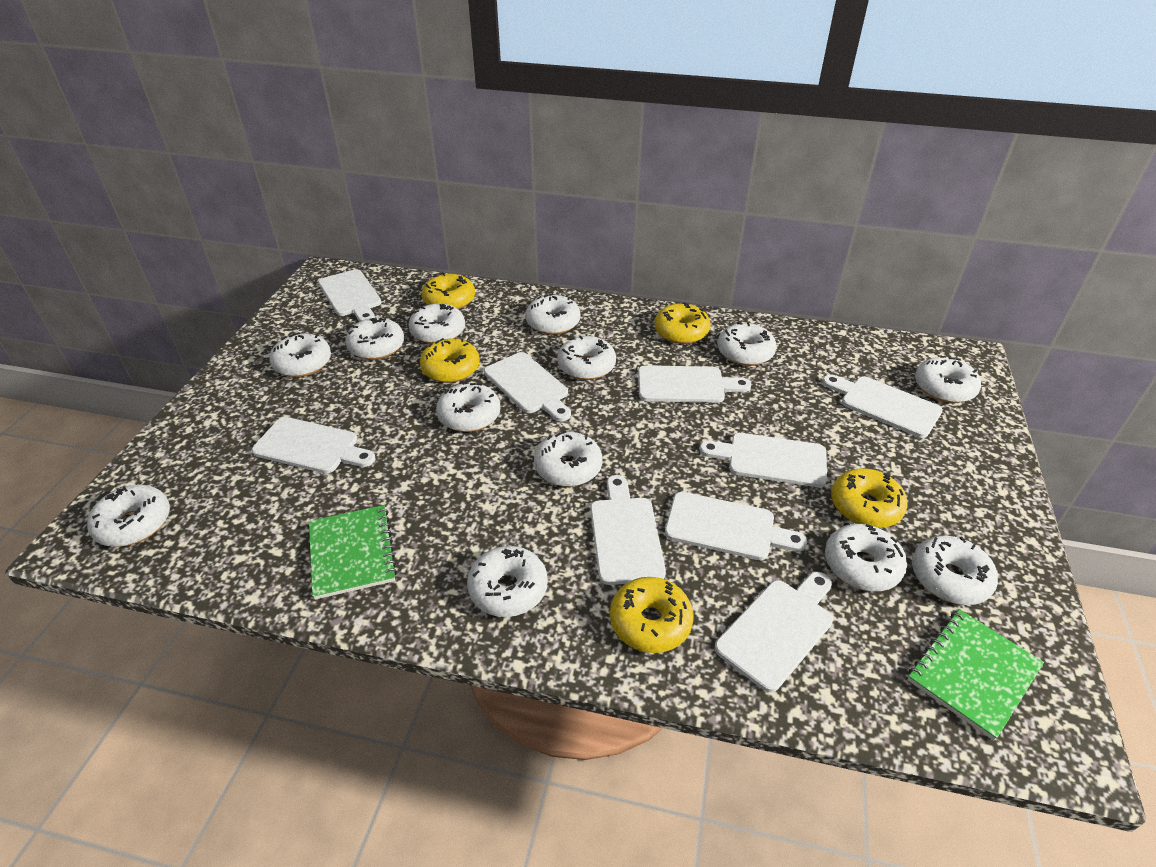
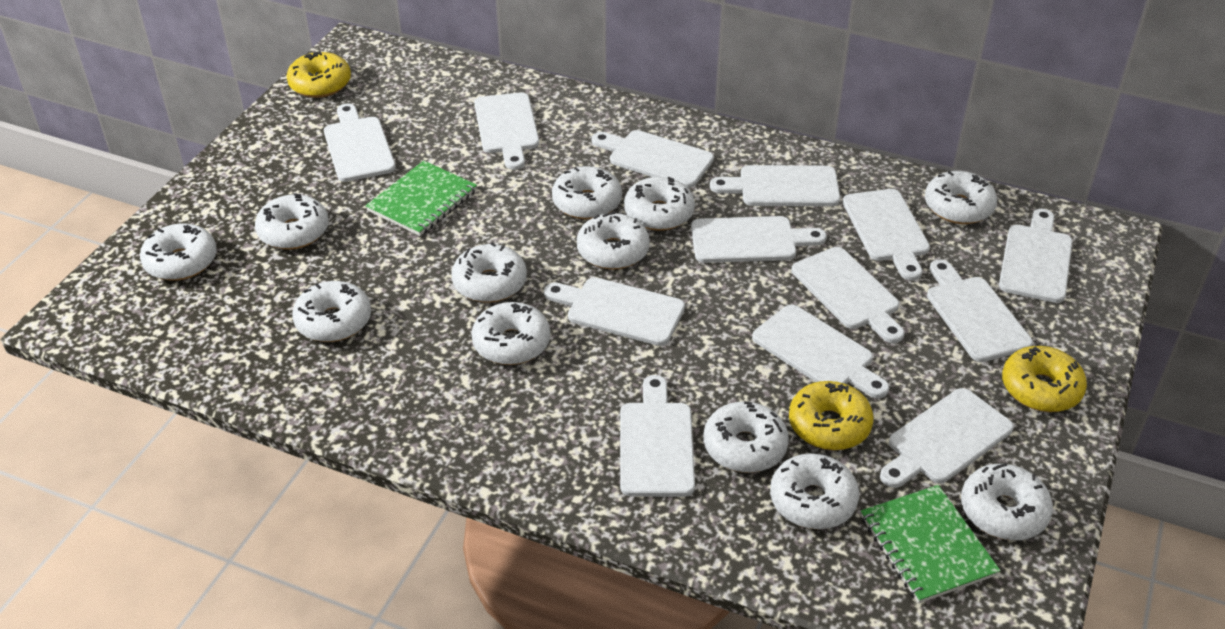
white cutting board: 9 -> 13
white donut: 13 -> 12
yellow donut: 5 -> 3

